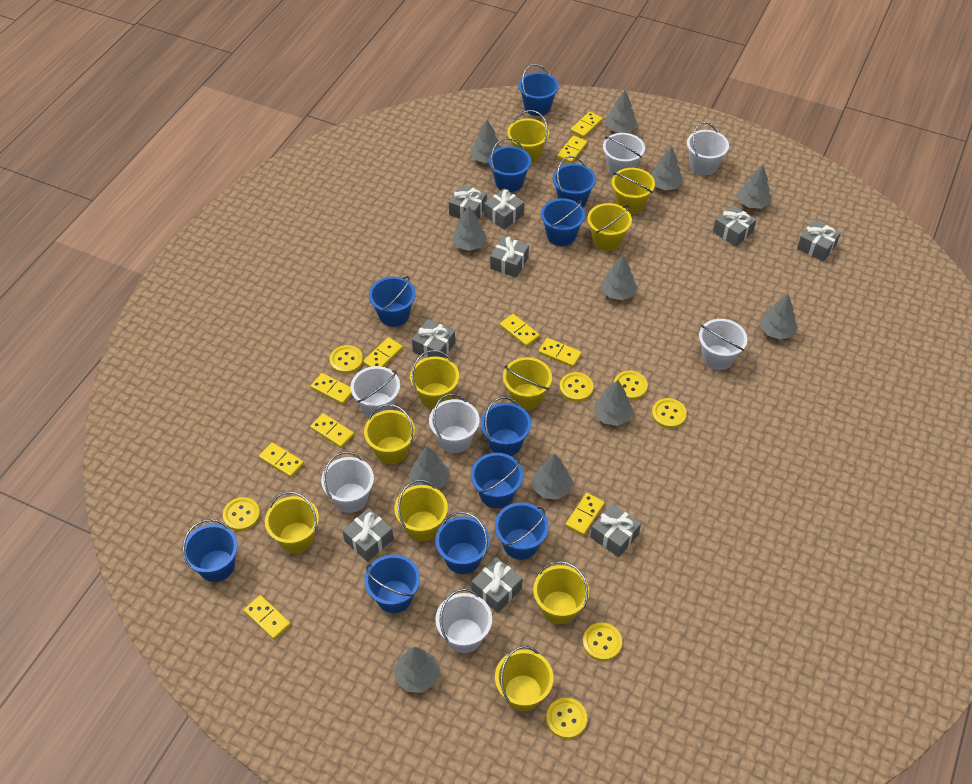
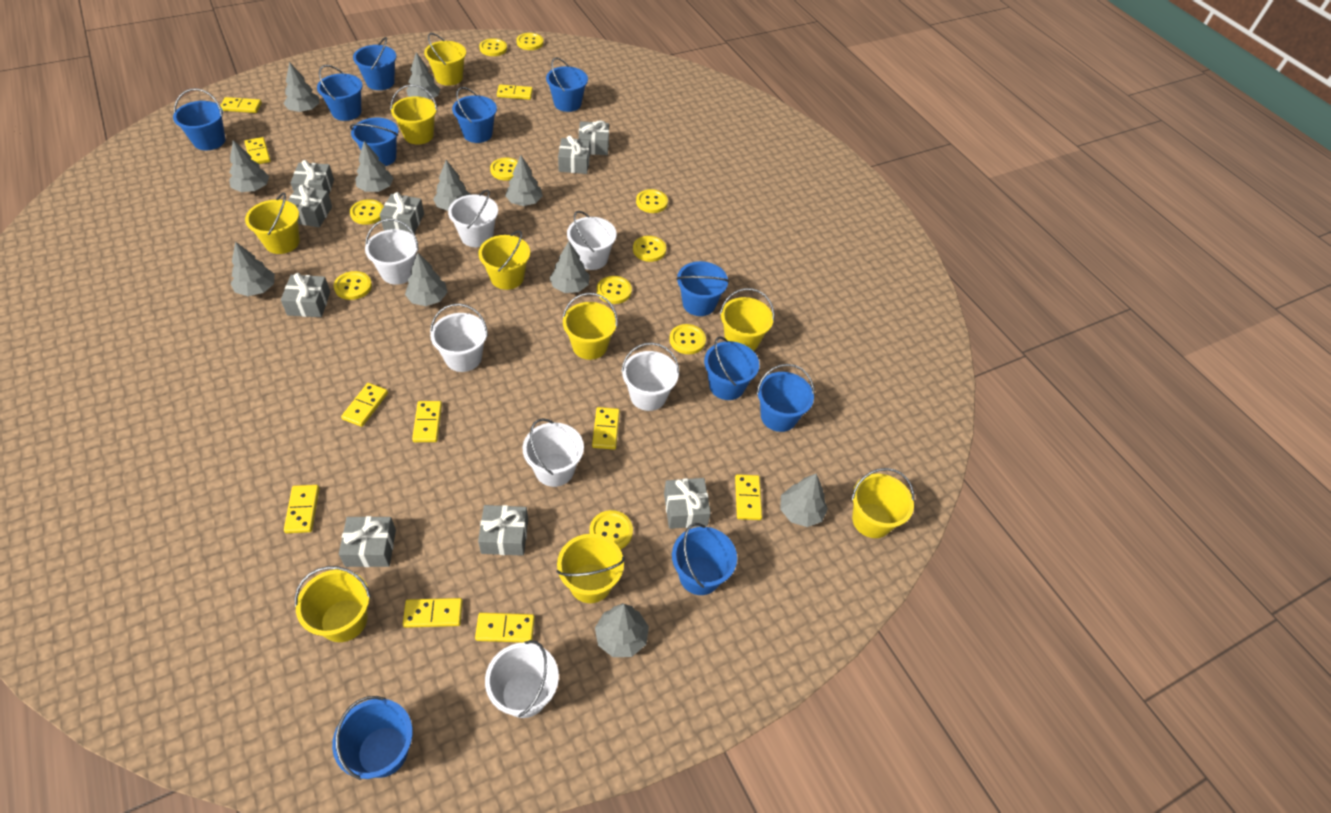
yellow bucket: 10 -> 9
yellow button: 7 -> 10

